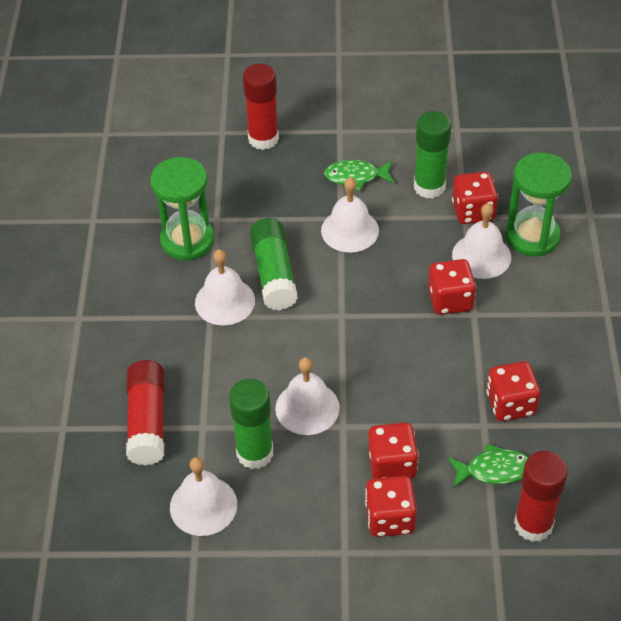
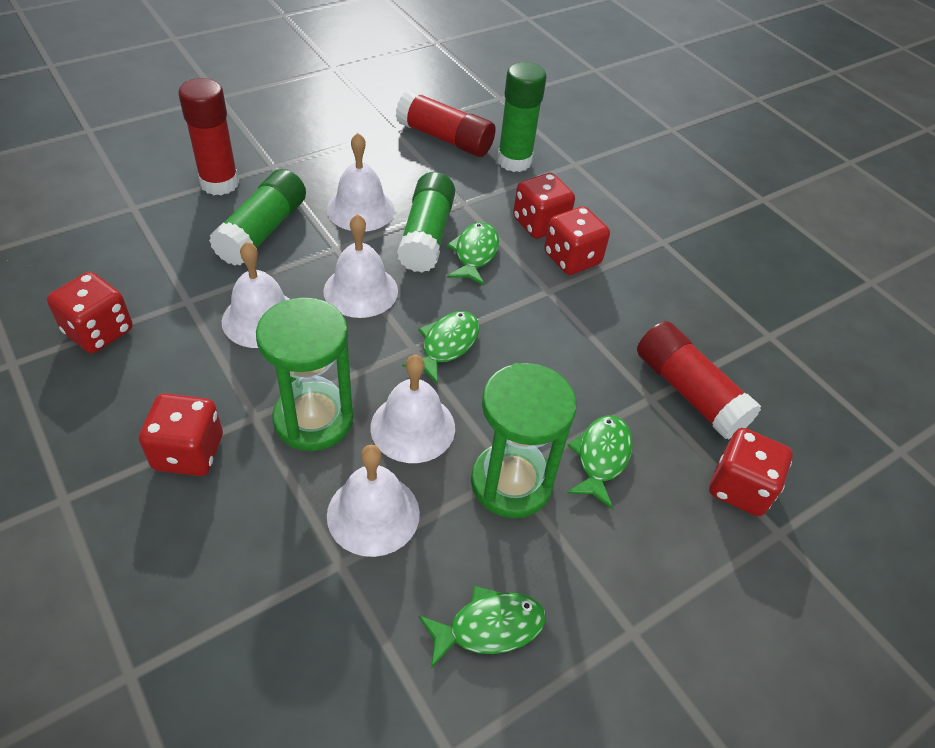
green fish: 2 -> 4

